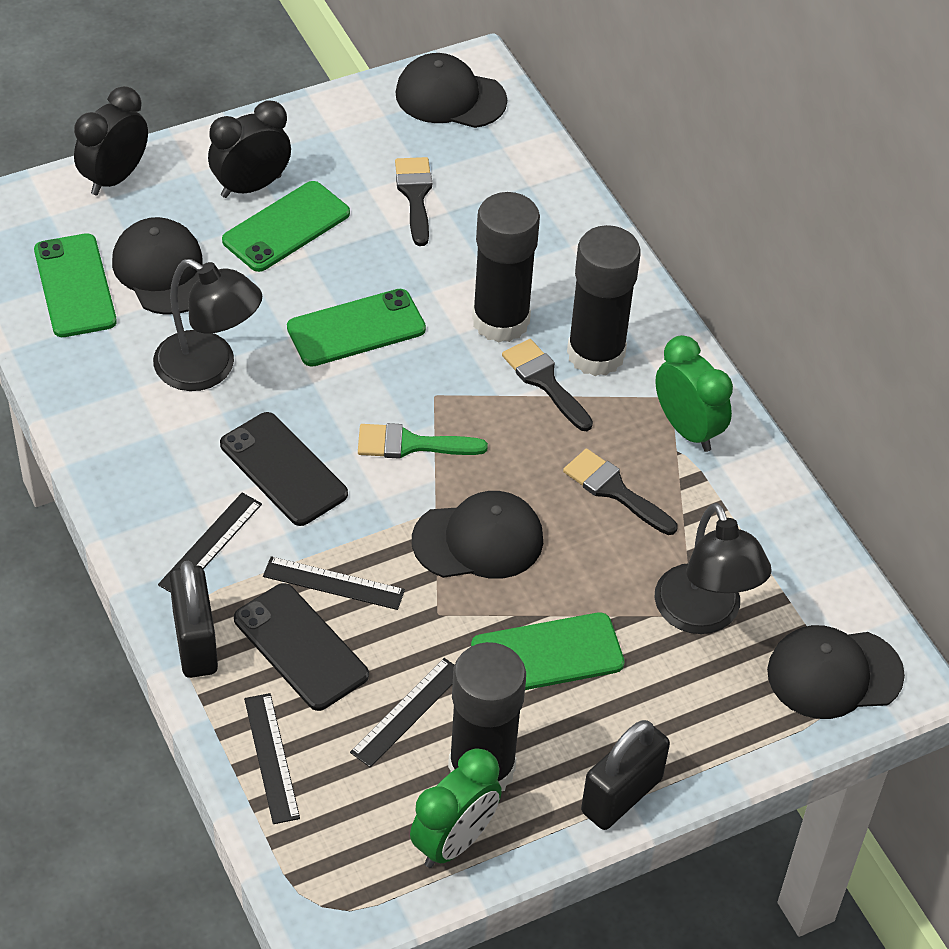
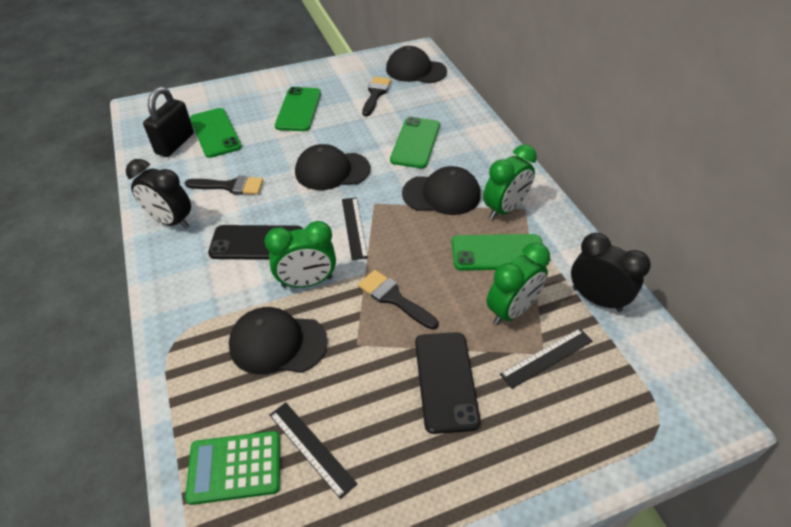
black glue stick: 3 -> 0
black lamp: 2 -> 0
black padlock: 2 -> 1
black ruler: 4 -> 3
green brush: 1 -> 0
green calculator: 0 -> 1
green clock: 2 -> 3

